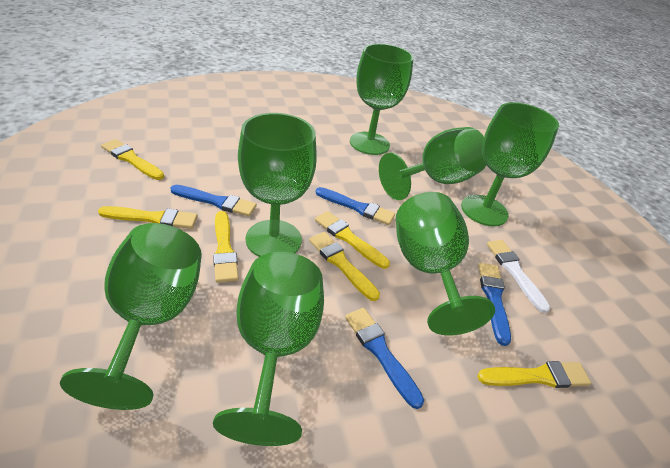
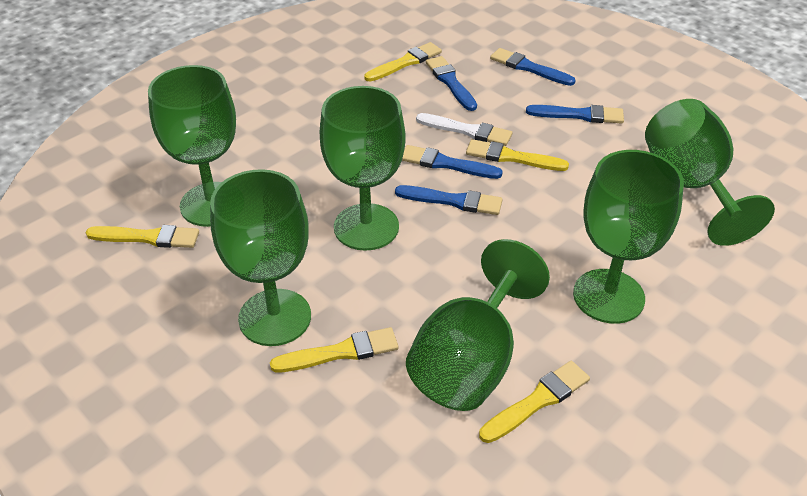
blue brush: 4 -> 5
green goblet: 7 -> 6
yellow brush: 6 -> 5

